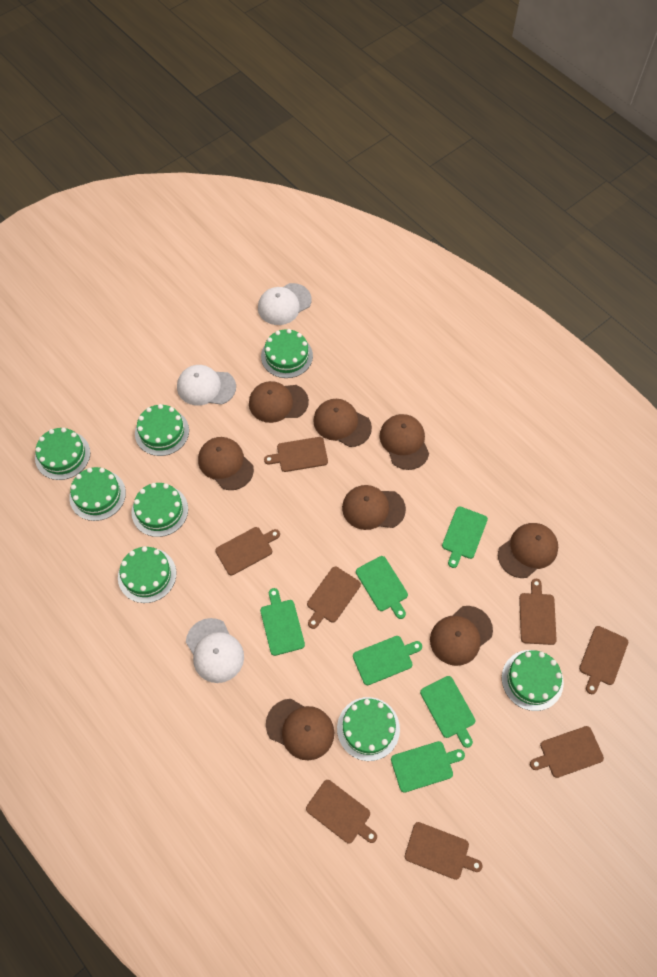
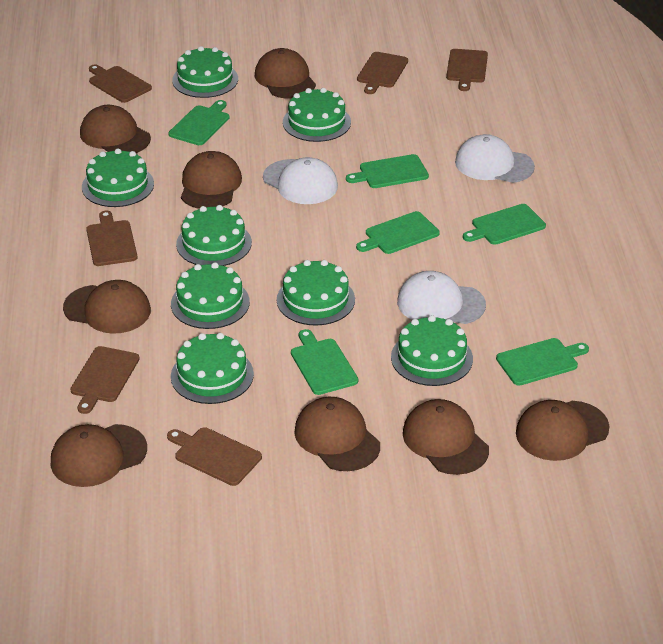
brown cutting board: 8 -> 6

